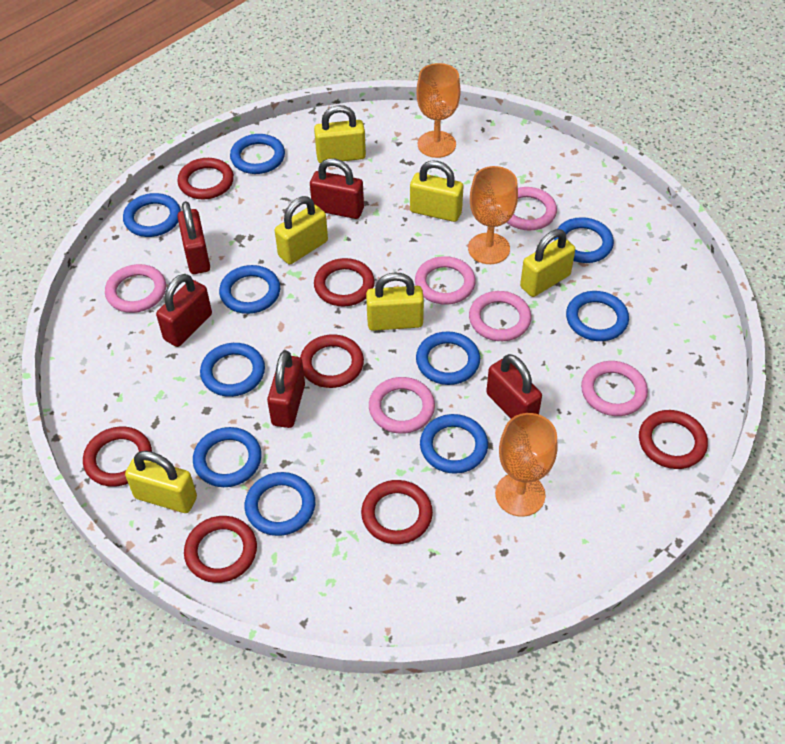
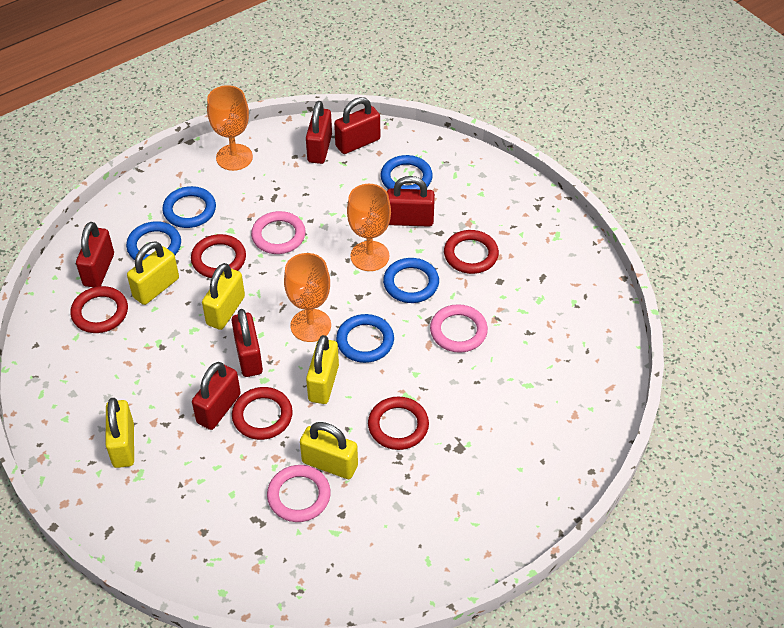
blue ring: 10 -> 5
pink ring: 6 -> 3
red padlock: 5 -> 6
red ring: 7 -> 5
yellow padlock: 6 -> 5

